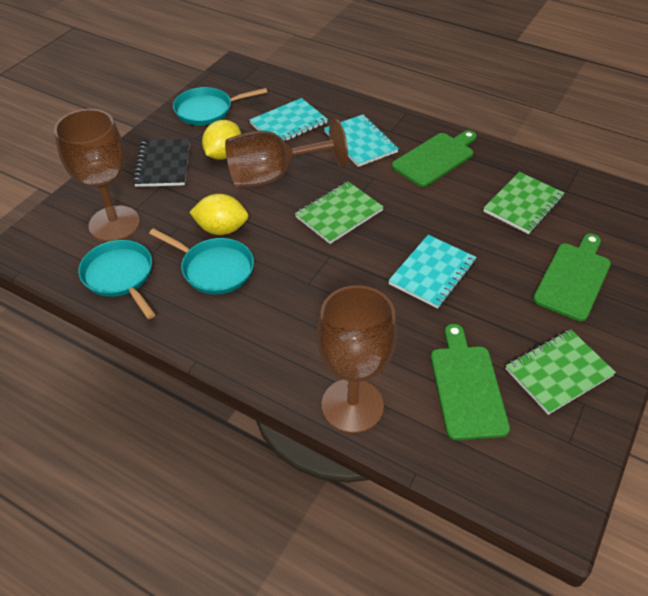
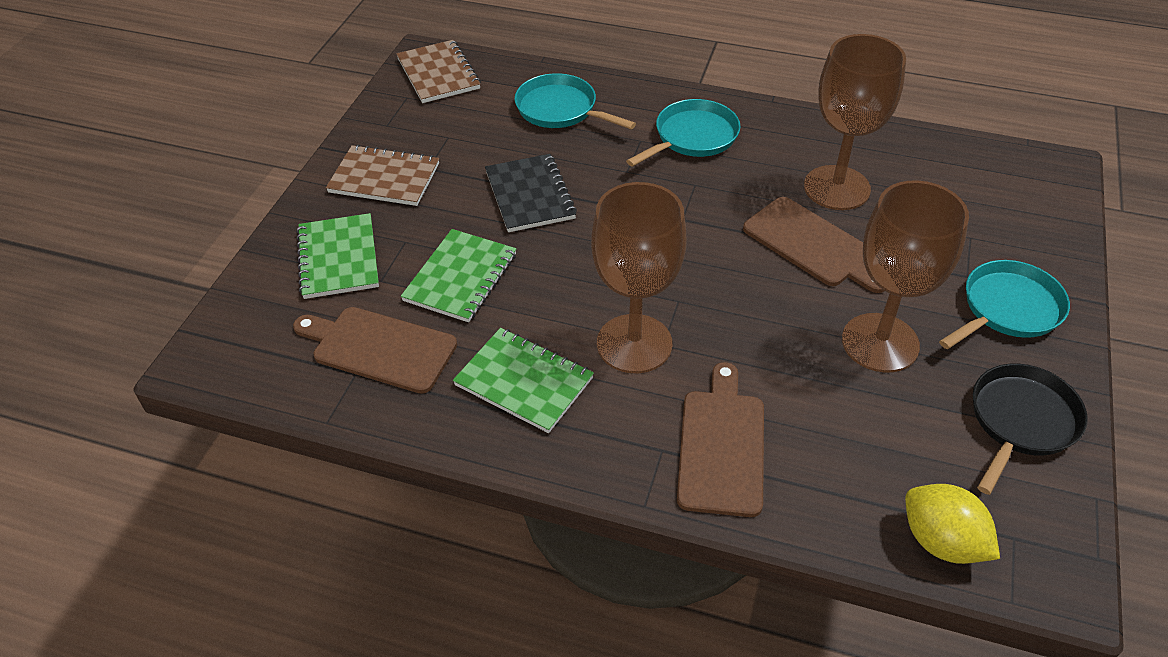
black pan: 0 -> 1
brown cutting board: 0 -> 3
brown notebook: 0 -> 2
green cutting board: 3 -> 0
turquoise notebook: 3 -> 0
yellow lemon: 2 -> 1

